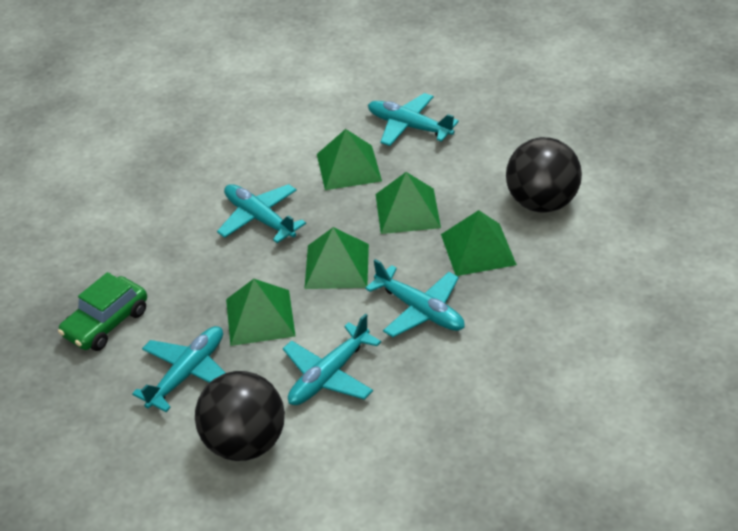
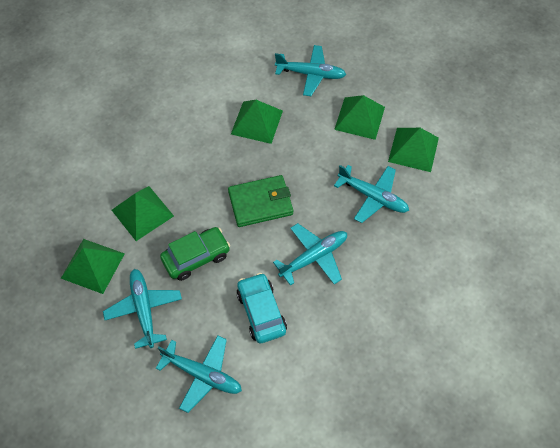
black ball: 2 -> 0
green wallet: 0 -> 1
turquoise car: 0 -> 1

